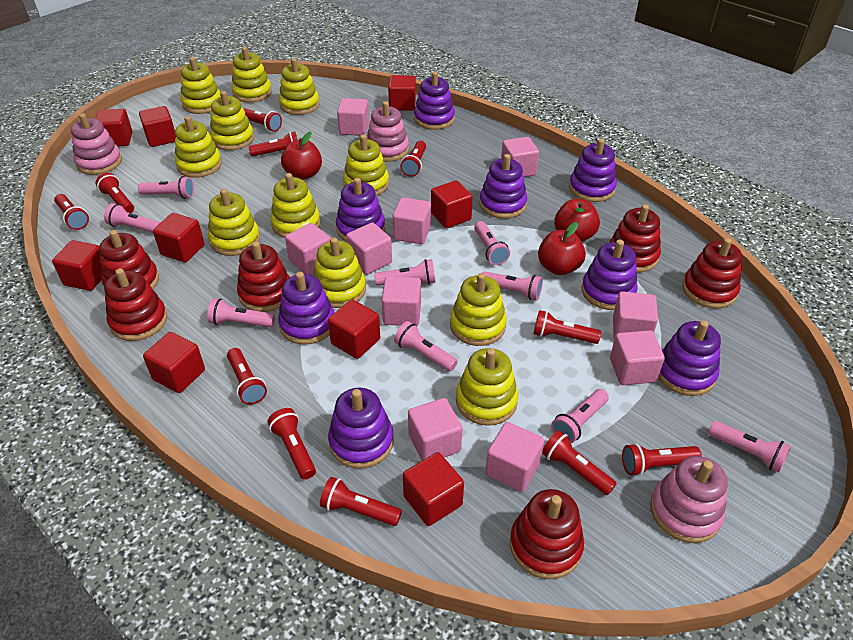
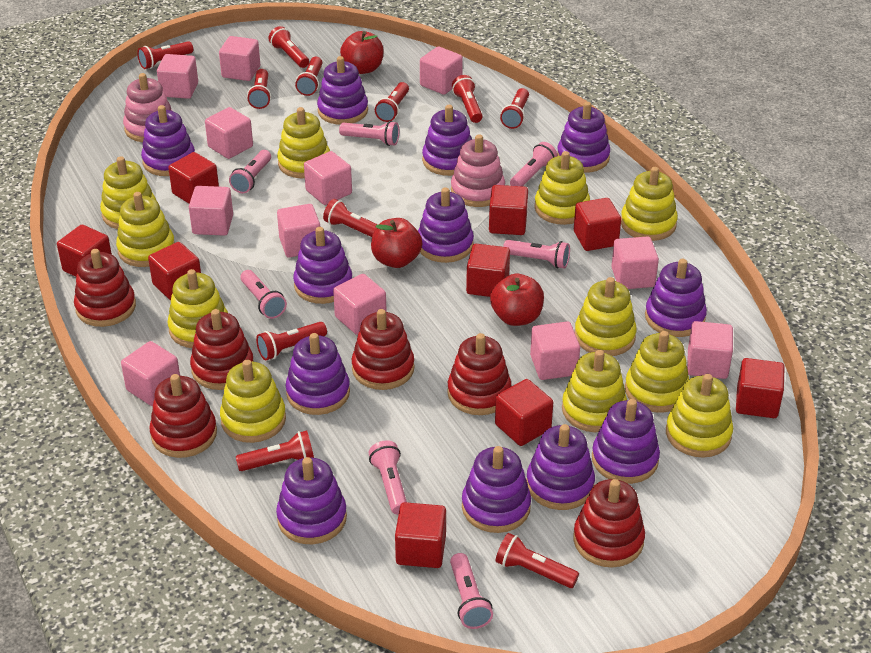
pink cube: 10 -> 12
pink flashlight: 9 -> 7
pink stacking toy: 3 -> 2
purple stacking toy: 8 -> 12

